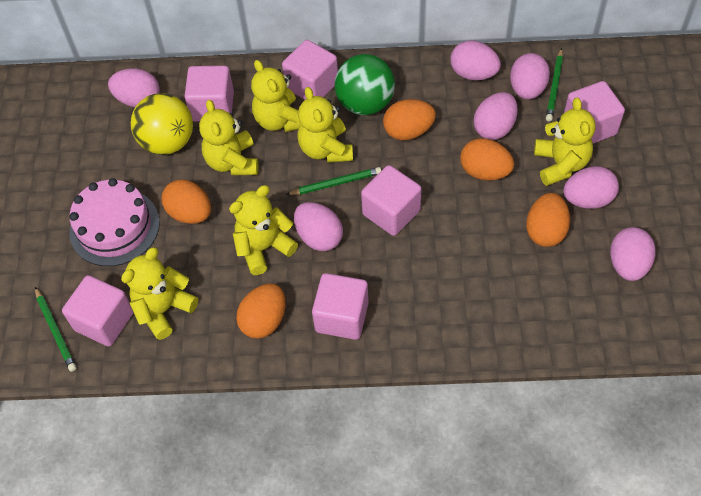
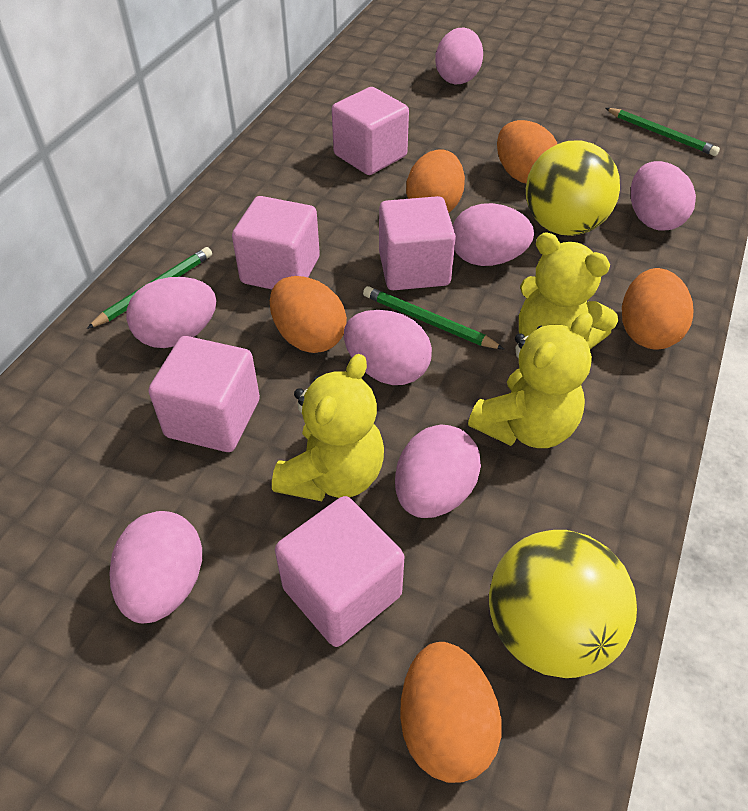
green ball: 1 -> 0
pink cake: 1 -> 0
pink cube: 6 -> 5
yellow ball: 1 -> 2
yellow teddy bear: 6 -> 3

